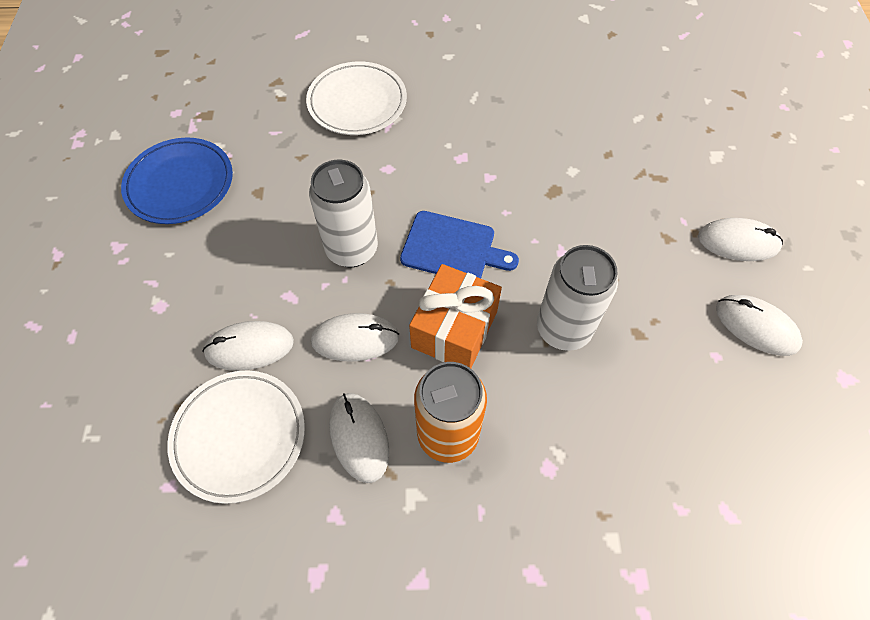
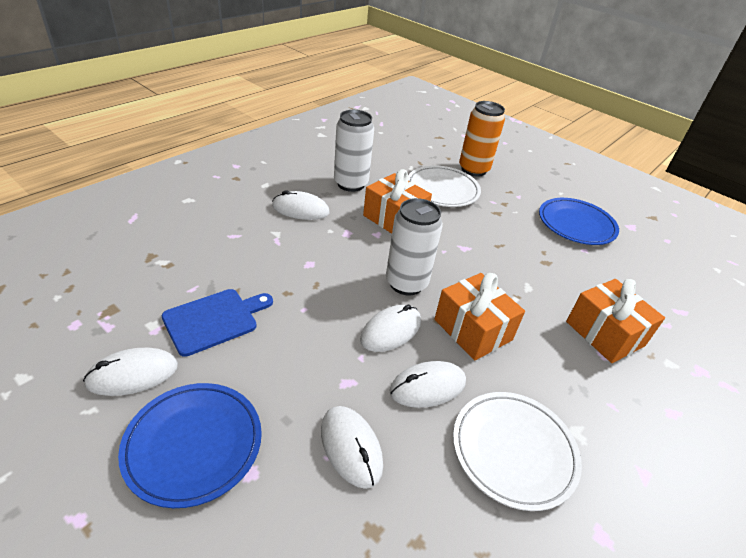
blue plate: 1 -> 2
orange gift: 1 -> 3

